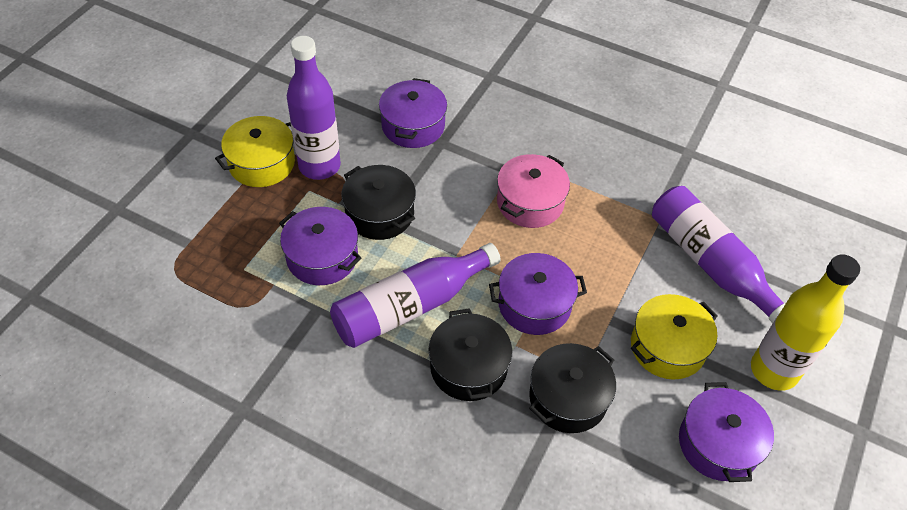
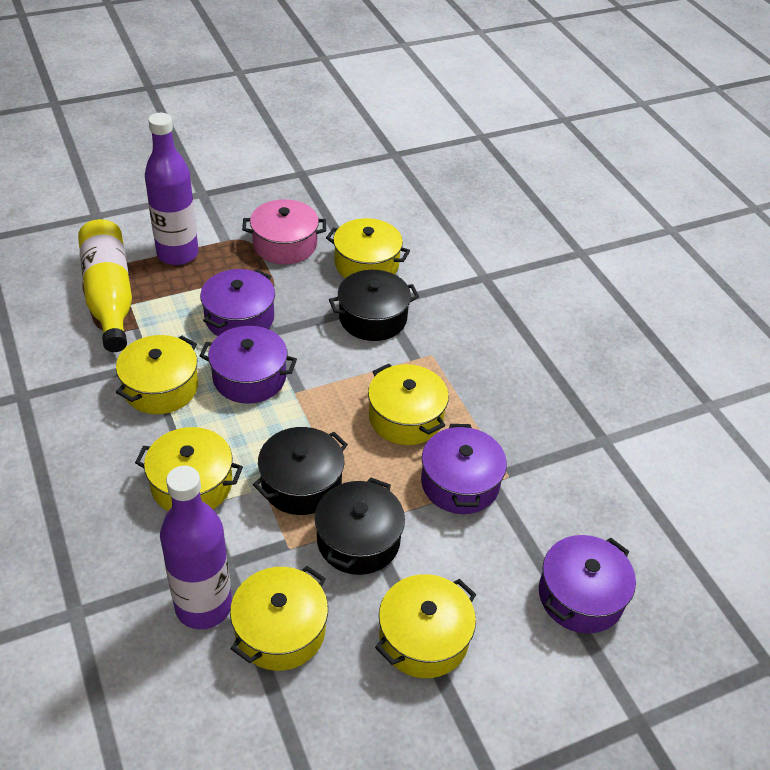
purple bottle: 3 -> 2
yellow pot: 2 -> 6

